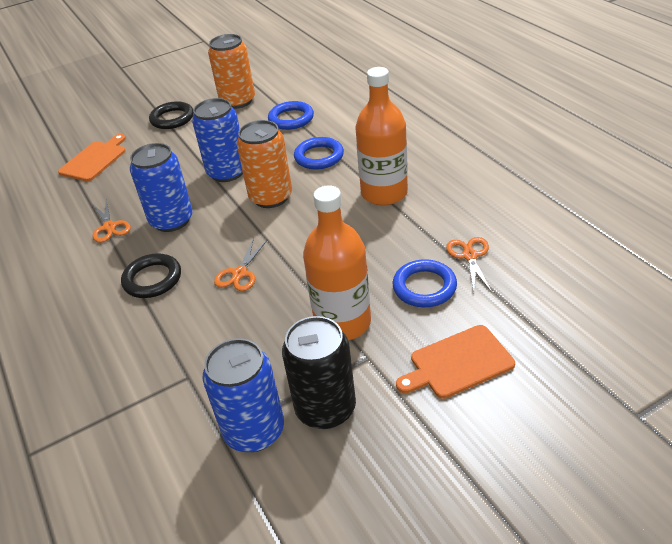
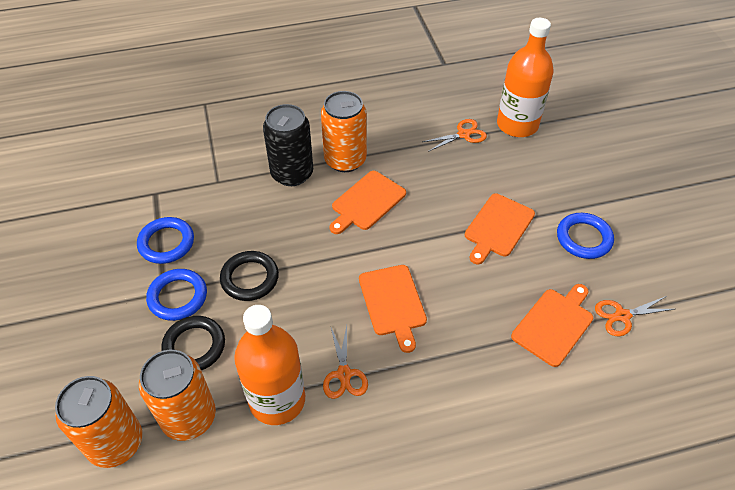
blue can: 3 -> 0
orange can: 2 -> 3
orange cutting board: 2 -> 4

